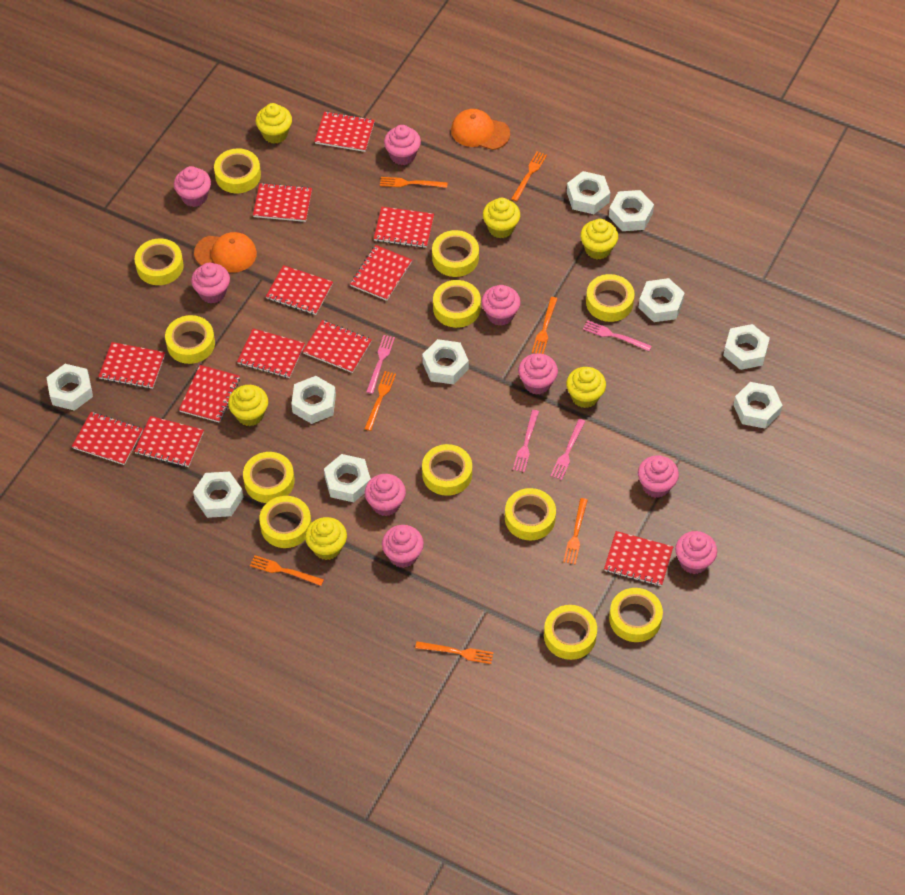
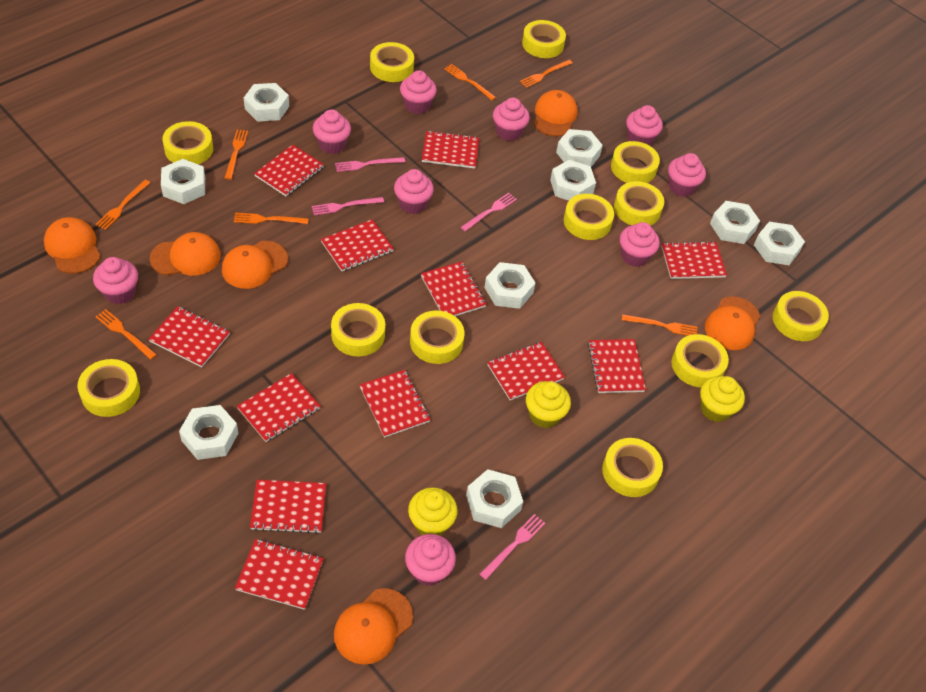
orange cap: 2 -> 6
white nut: 10 -> 9
yellow cupcake: 6 -> 3

